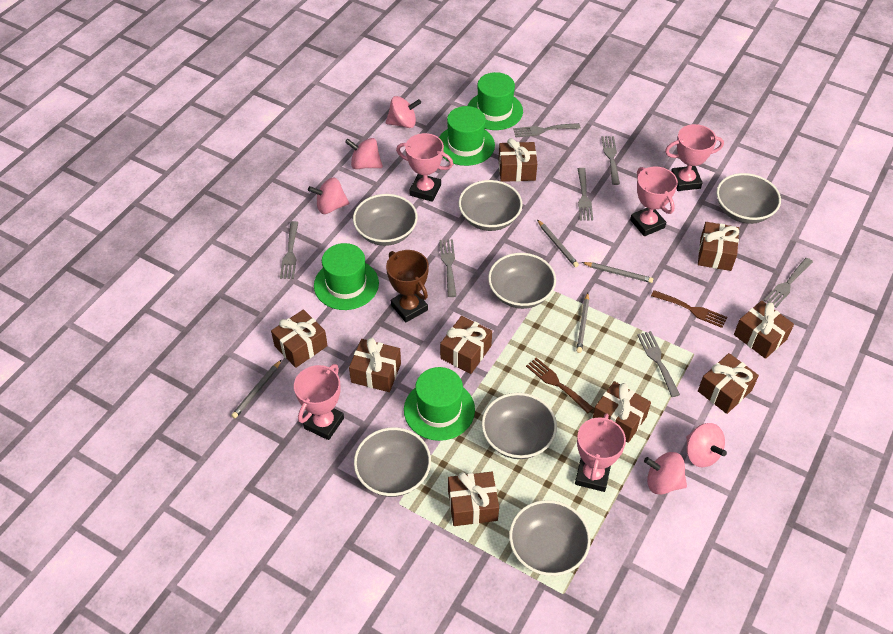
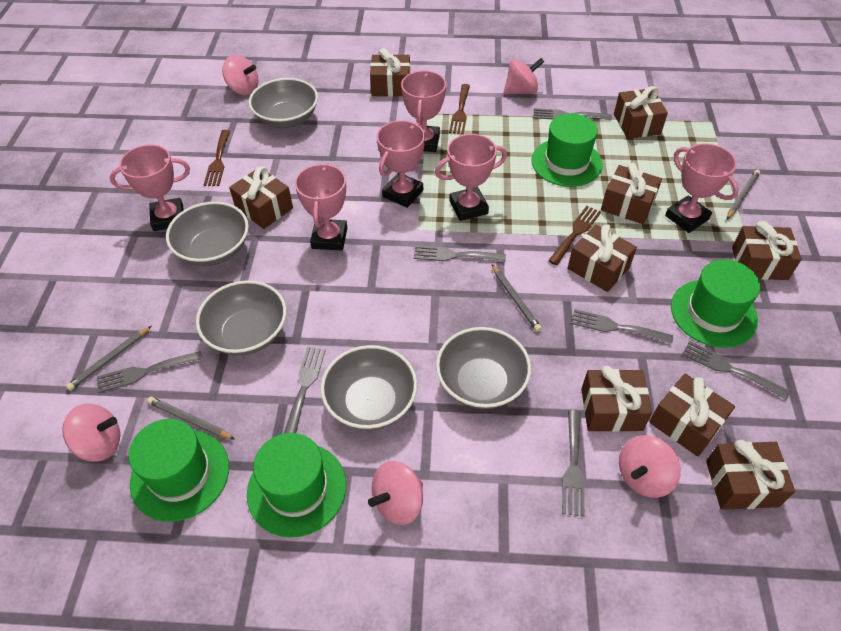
brown fork: 2 -> 3
brown trophy: 1 -> 0
grey bowl: 7 -> 5
pink trophy: 5 -> 6

